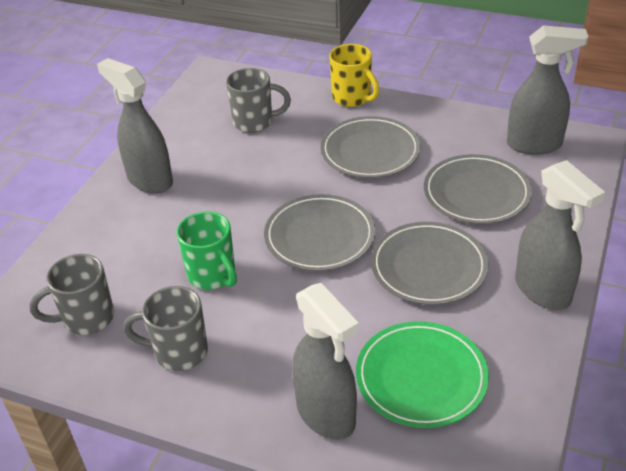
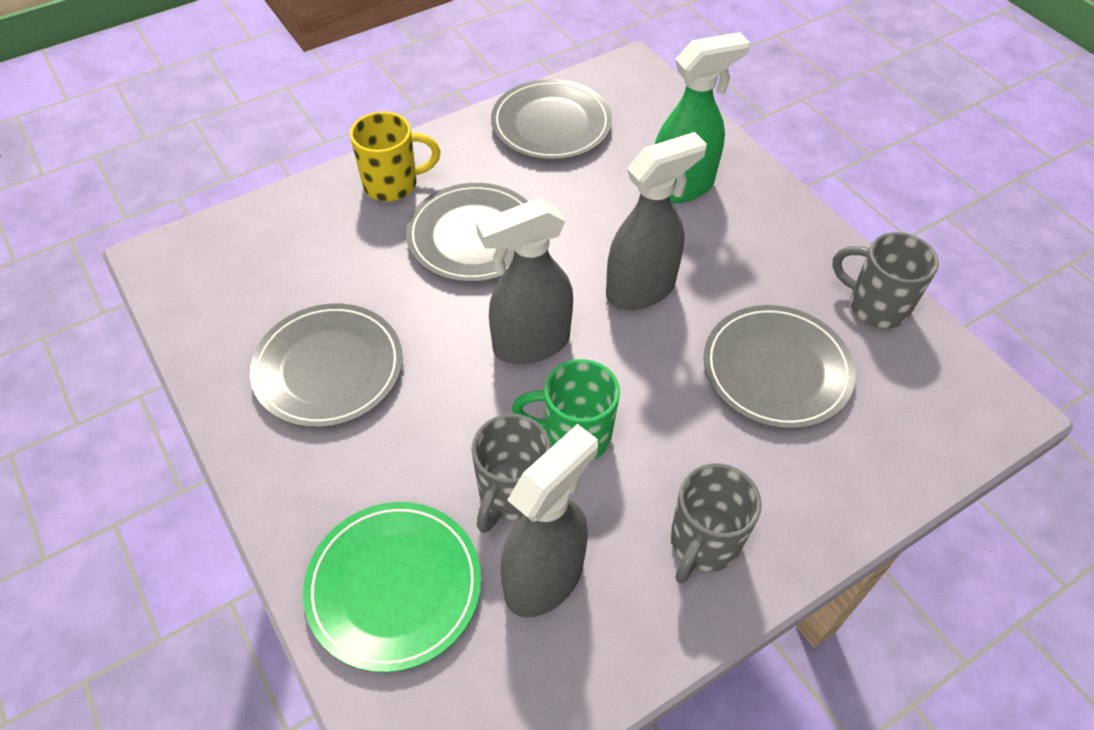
green spray bottle: 0 -> 1
grey spray bottle: 4 -> 3

